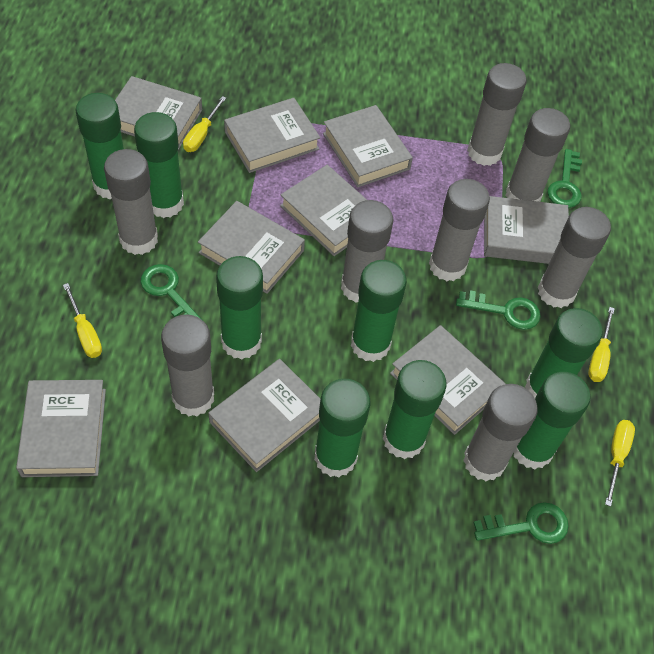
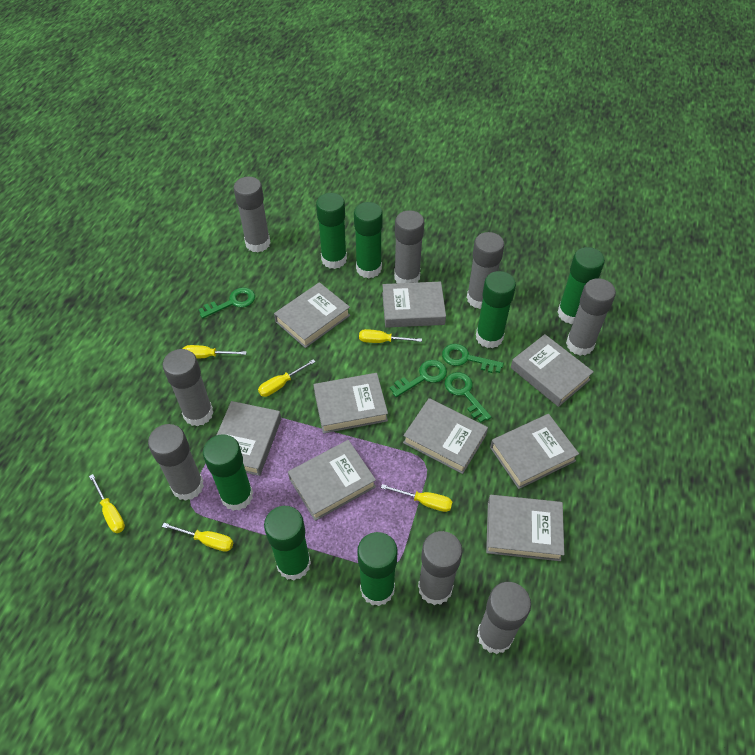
green glue stick: 8 -> 7
yellow screwdriver: 4 -> 6

